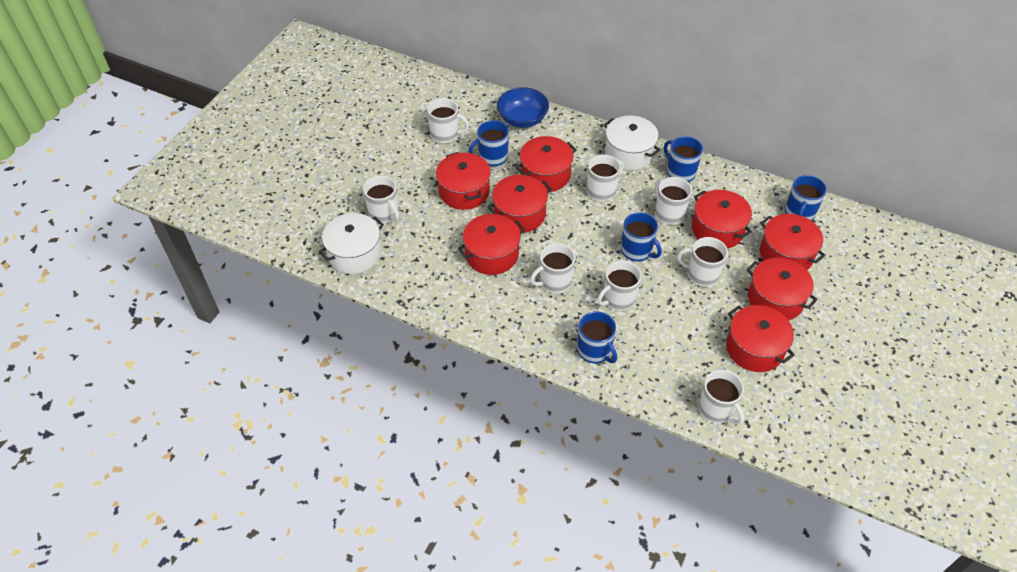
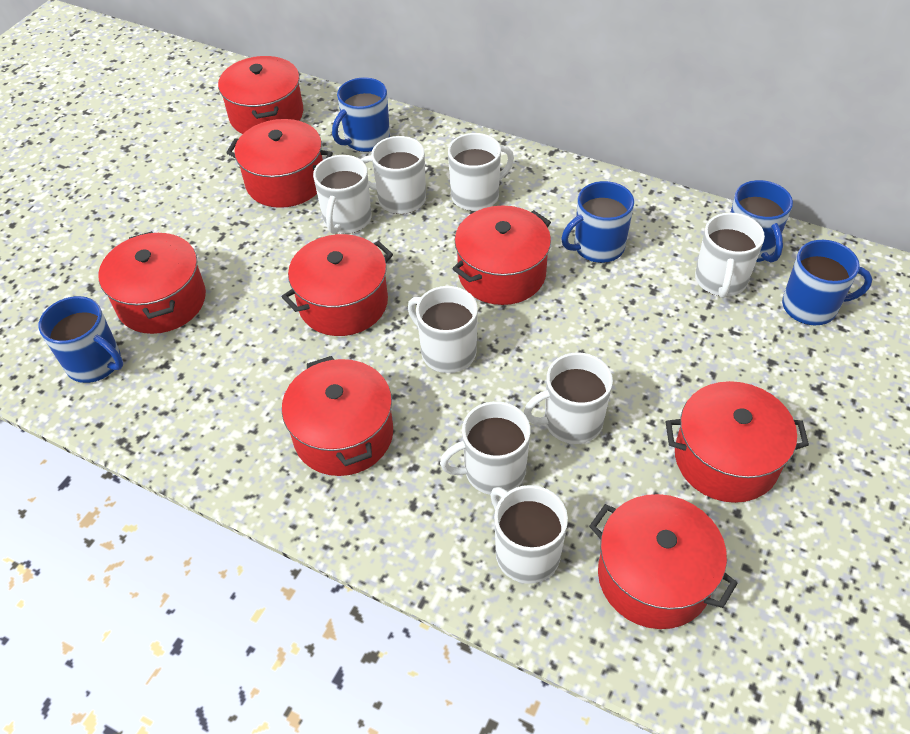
blue bowl: 1 -> 0
white pot: 2 -> 0

